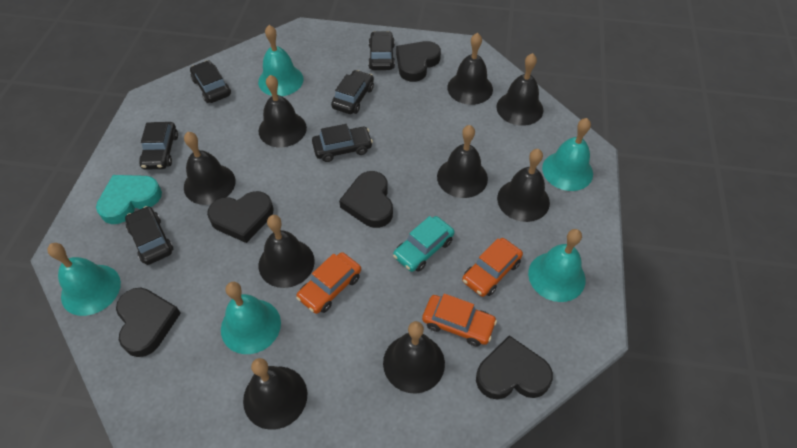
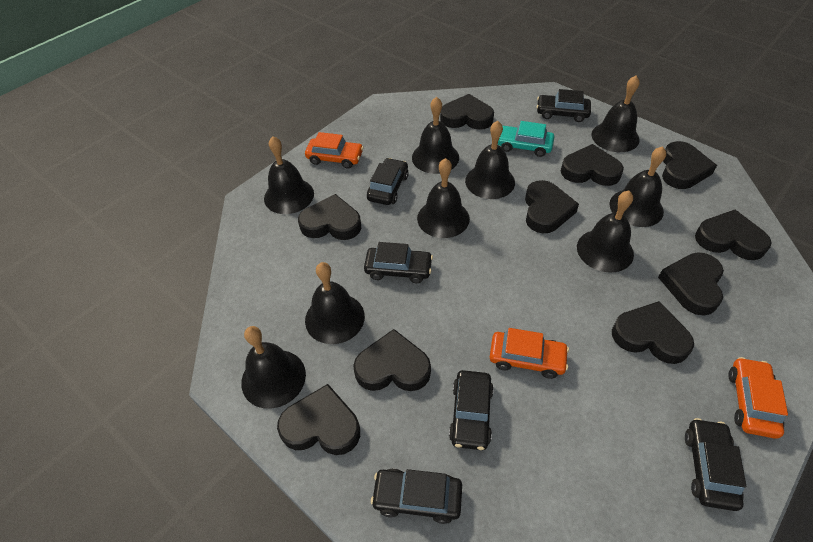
black heart: 5 -> 10
turquoise bell: 5 -> 0
turquoise heart: 1 -> 0

